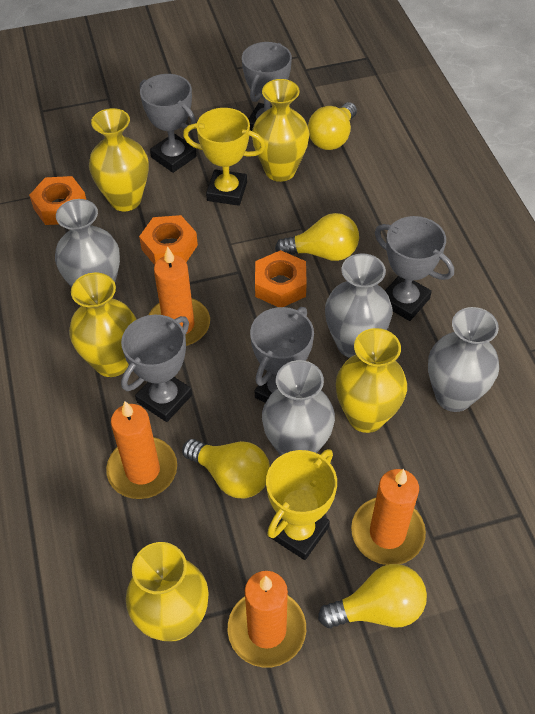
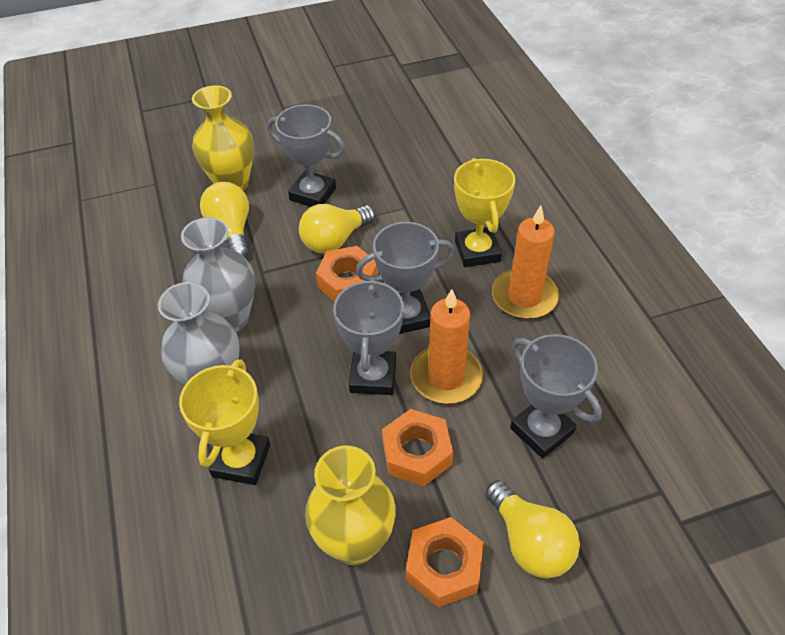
grey trophy: 5 -> 4
grey vase: 4 -> 2
orange candle: 4 -> 2
yellow light bulb: 4 -> 3
yellow vase: 5 -> 2

